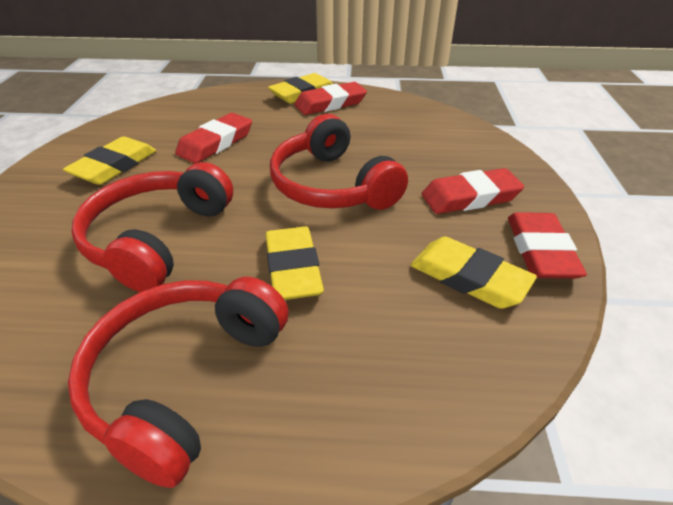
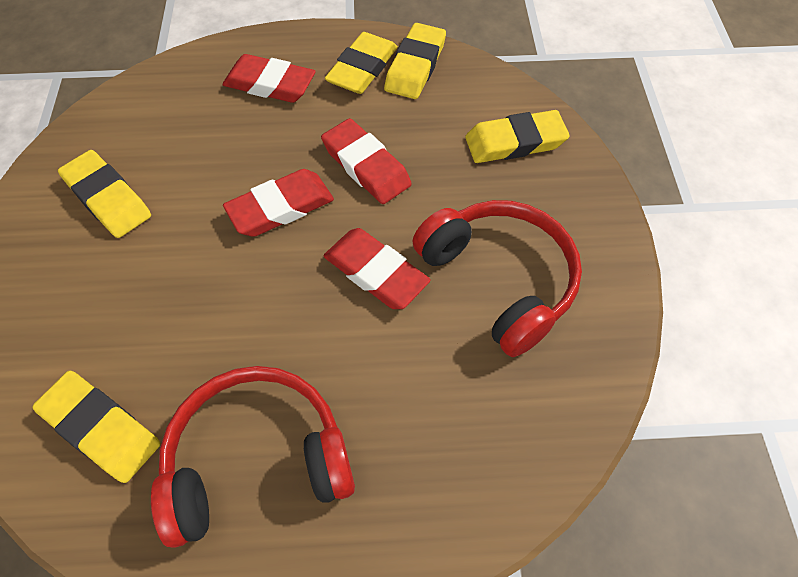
red headphones: 3 -> 2
yellow eraser: 4 -> 5

